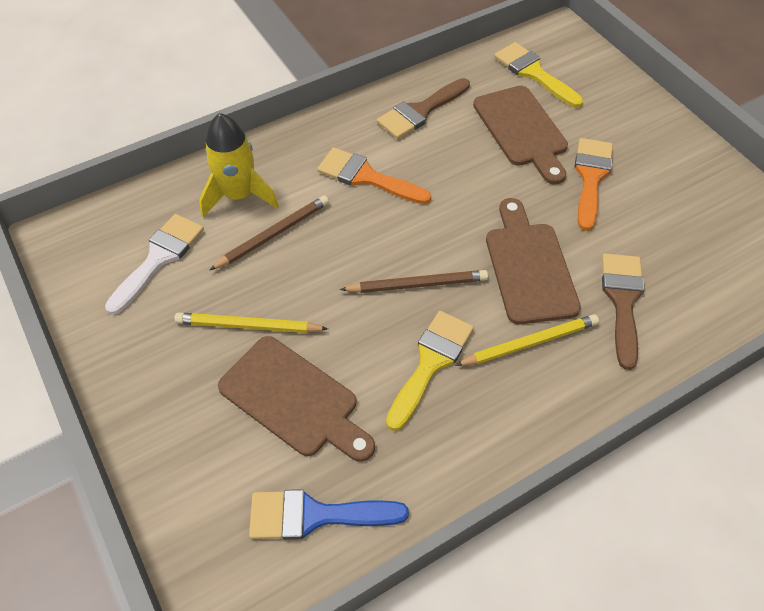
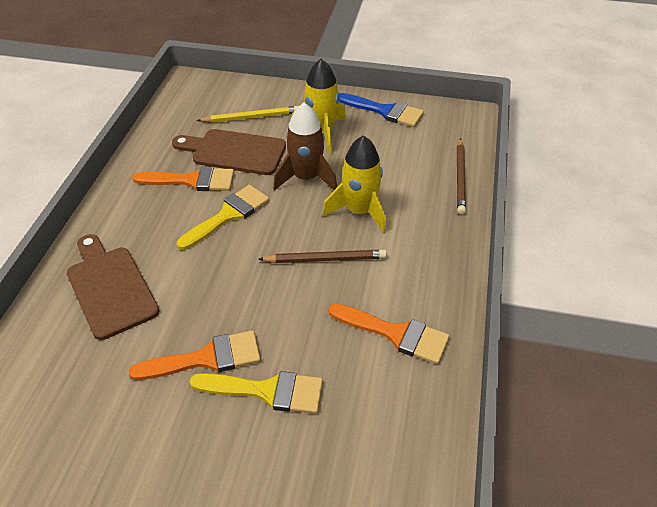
brown brush: 2 -> 0
brown cutting board: 3 -> 2
brown rocket: 0 -> 1
orange brush: 2 -> 3
white brush: 1 -> 0
yellow pencil: 2 -> 1
yellow rocket: 1 -> 2

